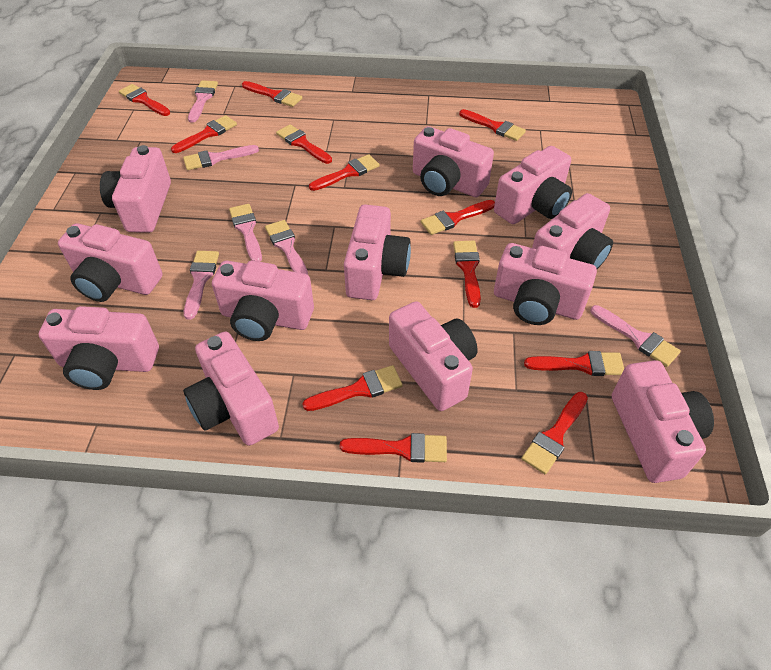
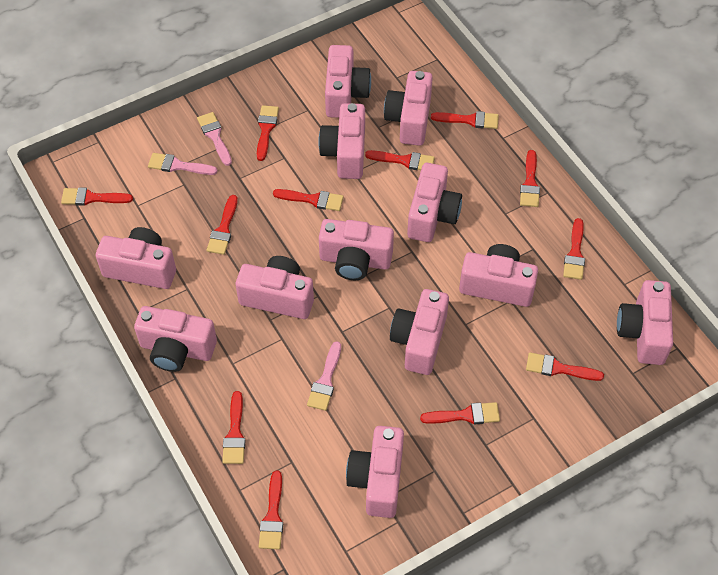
pink brush: 6 -> 3

